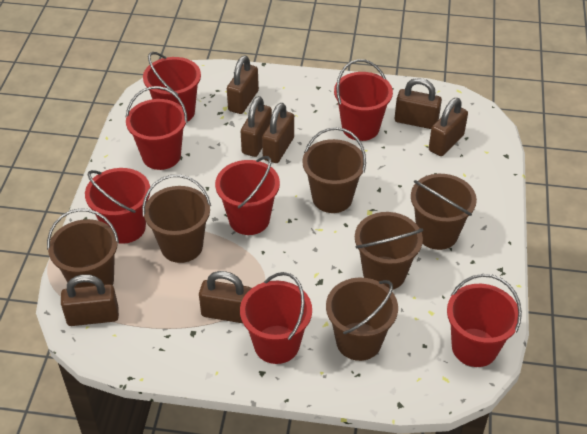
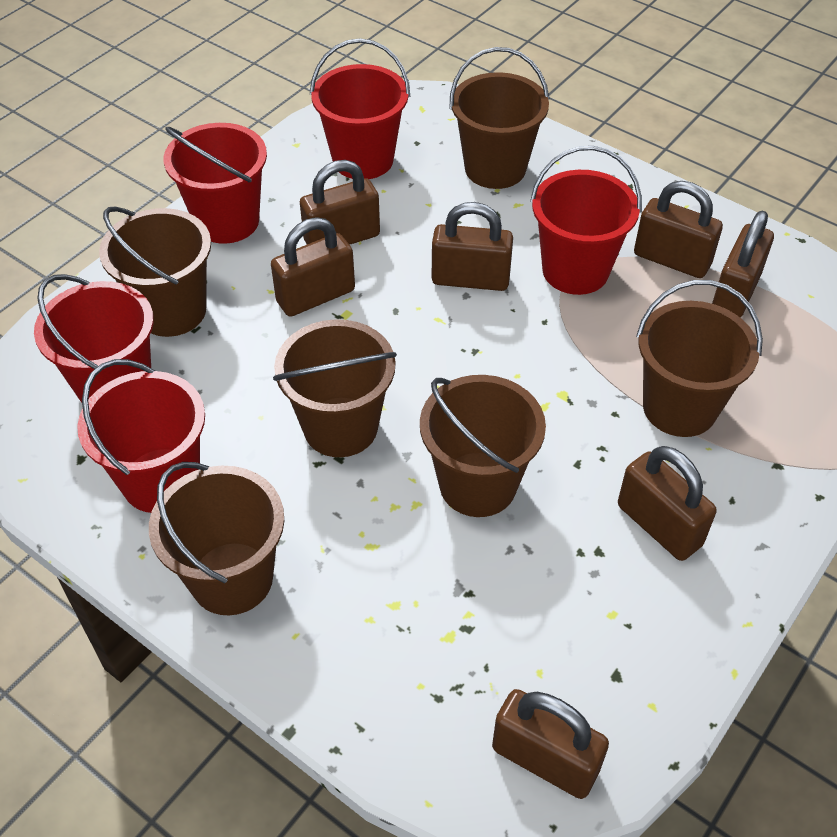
red bucket: 7 -> 5

